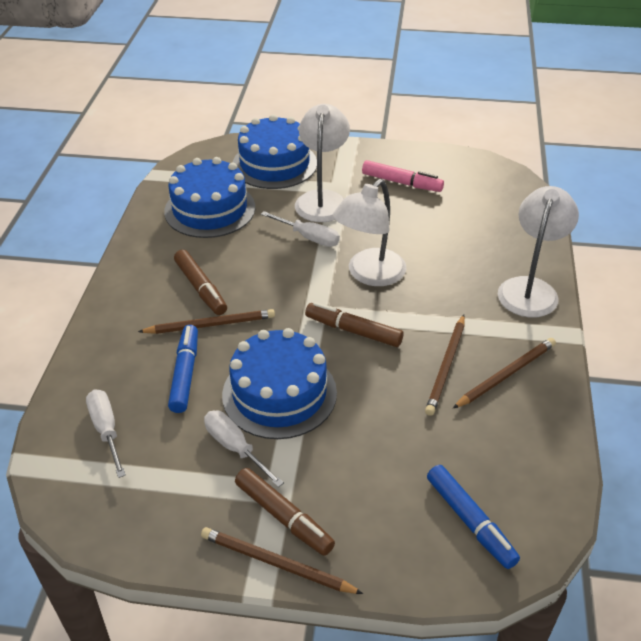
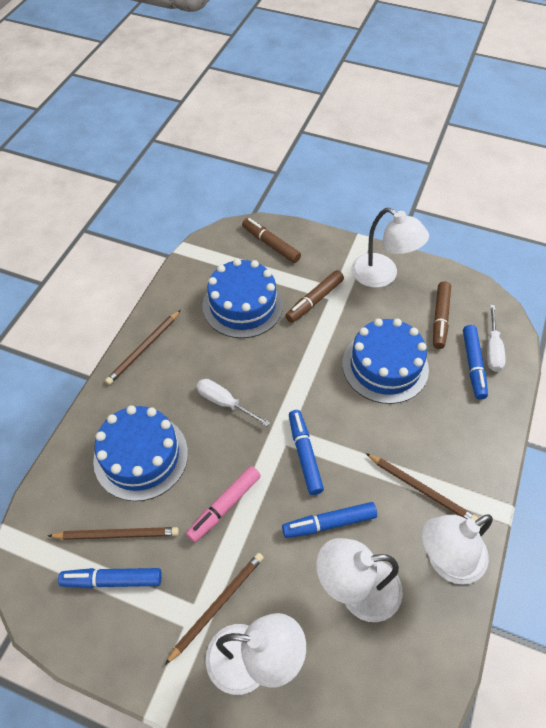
blue marker: 2 -> 4
white lamp: 3 -> 4
white screwdriver: 3 -> 2

